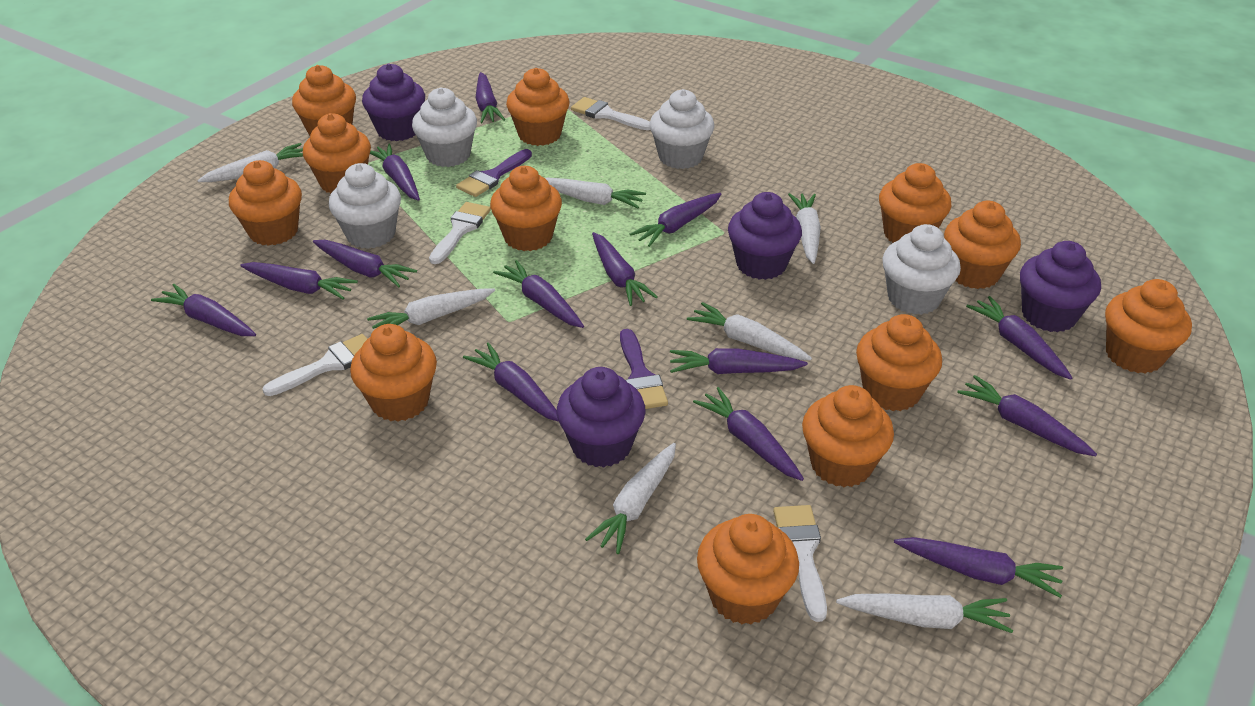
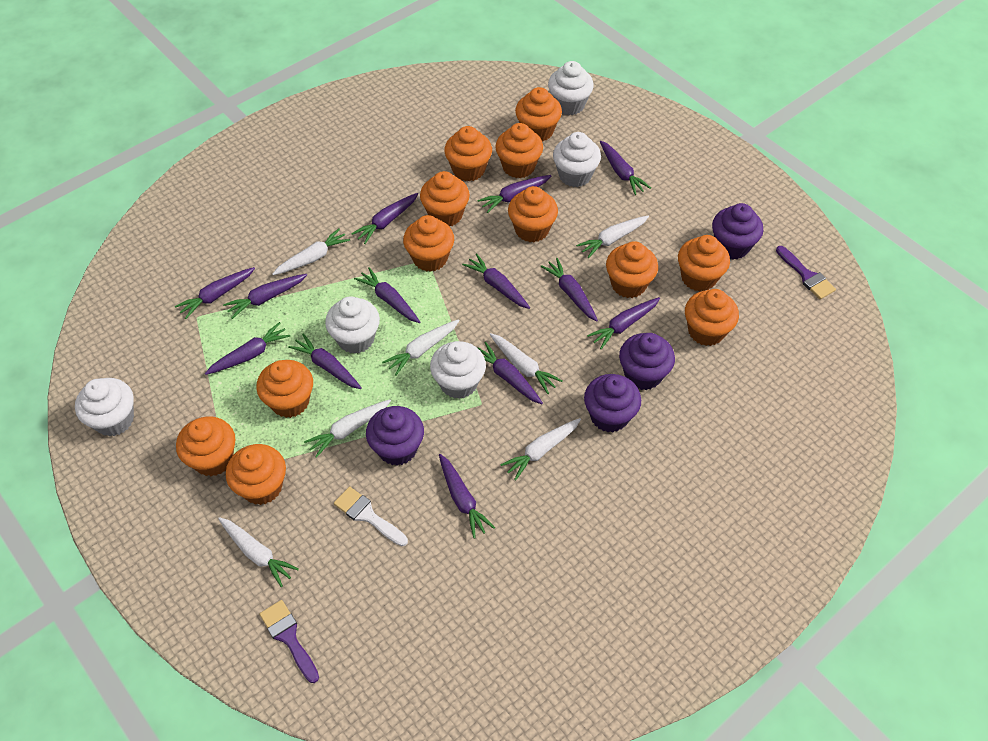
purple carrot: 14 -> 13
white brush: 4 -> 1
white cupcake: 4 -> 5

